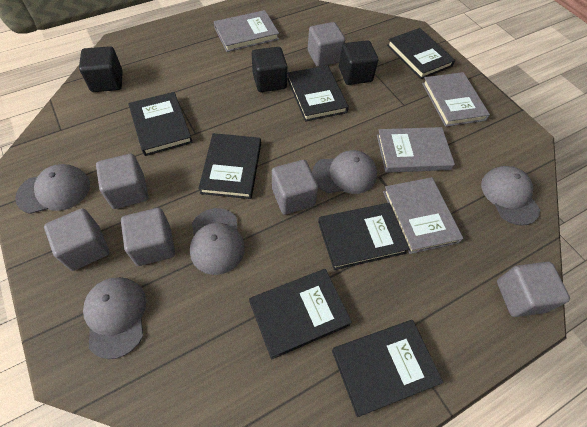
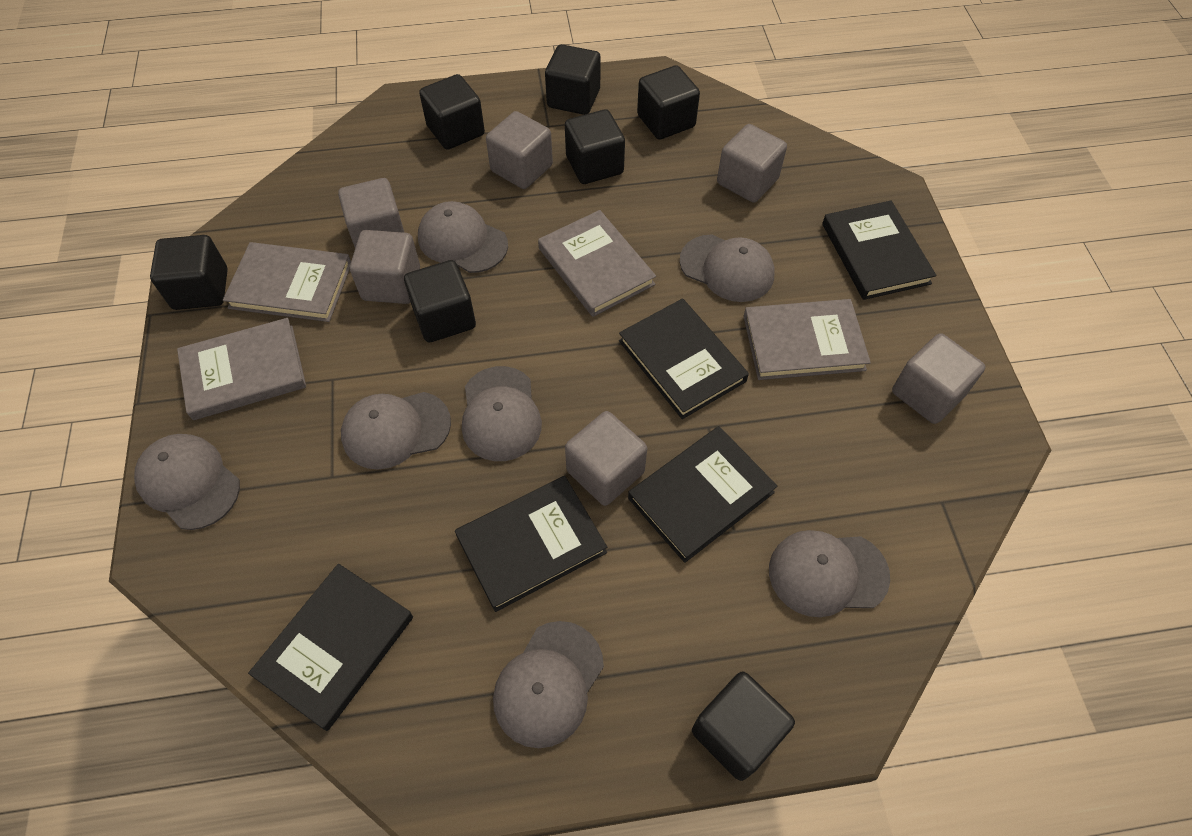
black book: 7 -> 5
black cube: 3 -> 7
grey cap: 5 -> 7

